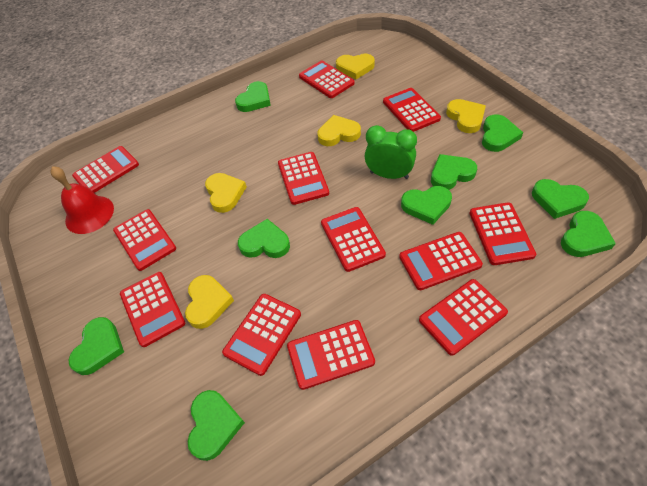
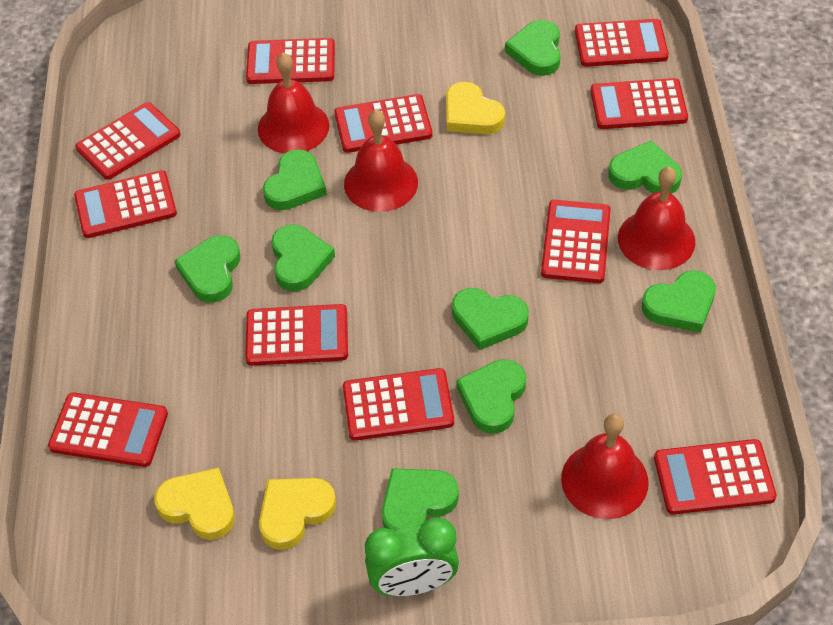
red bell: 1 -> 4
red calculator: 12 -> 11
yellow heart: 5 -> 3

